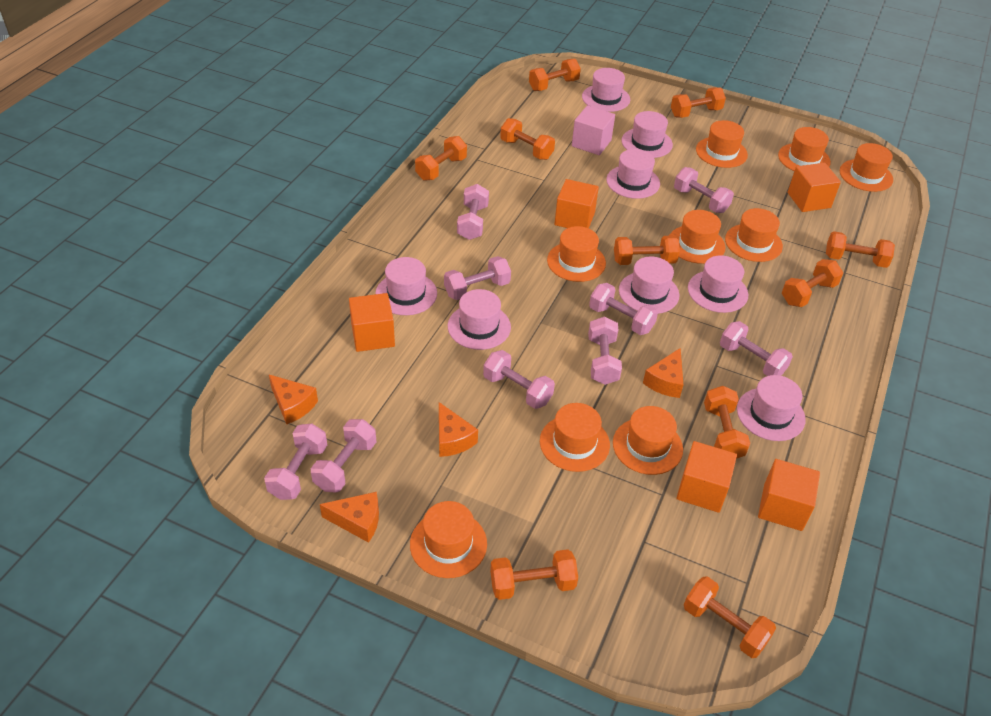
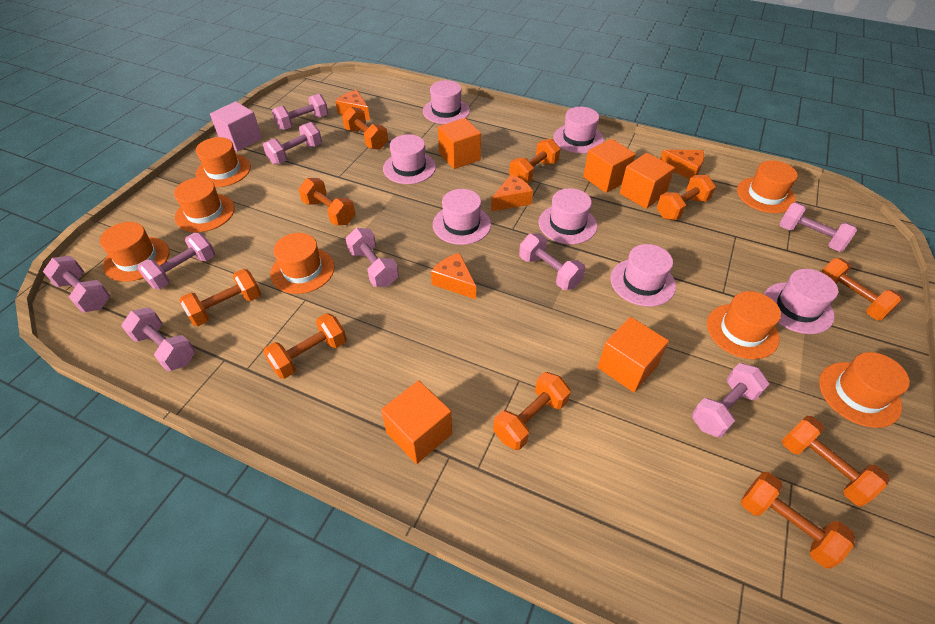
orange hat: 9 -> 7
pink hat: 8 -> 7

